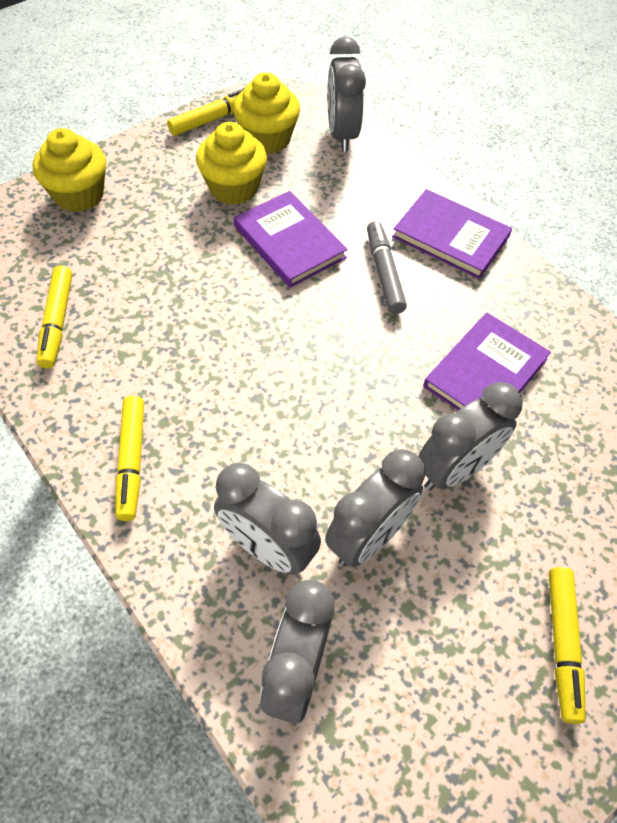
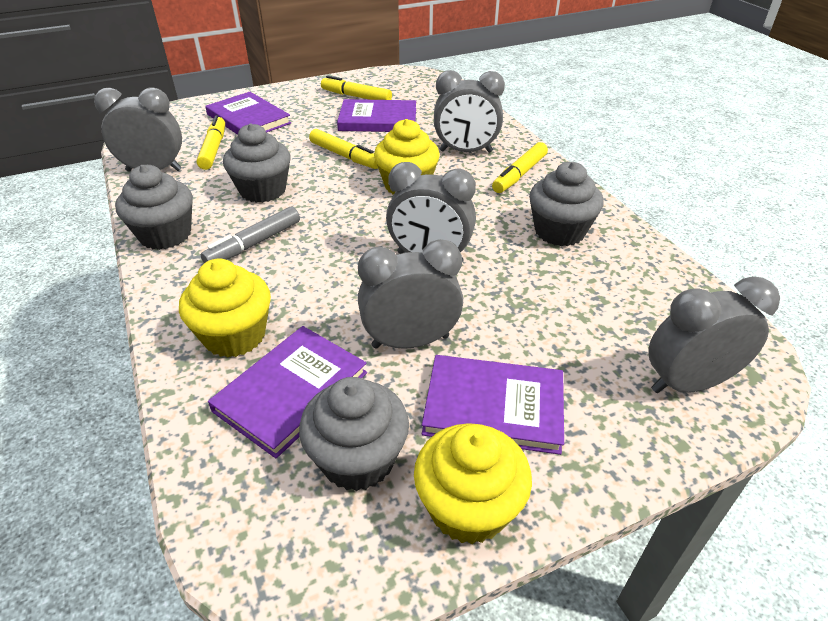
grey cupcake: 0 -> 4
purple book: 3 -> 4

